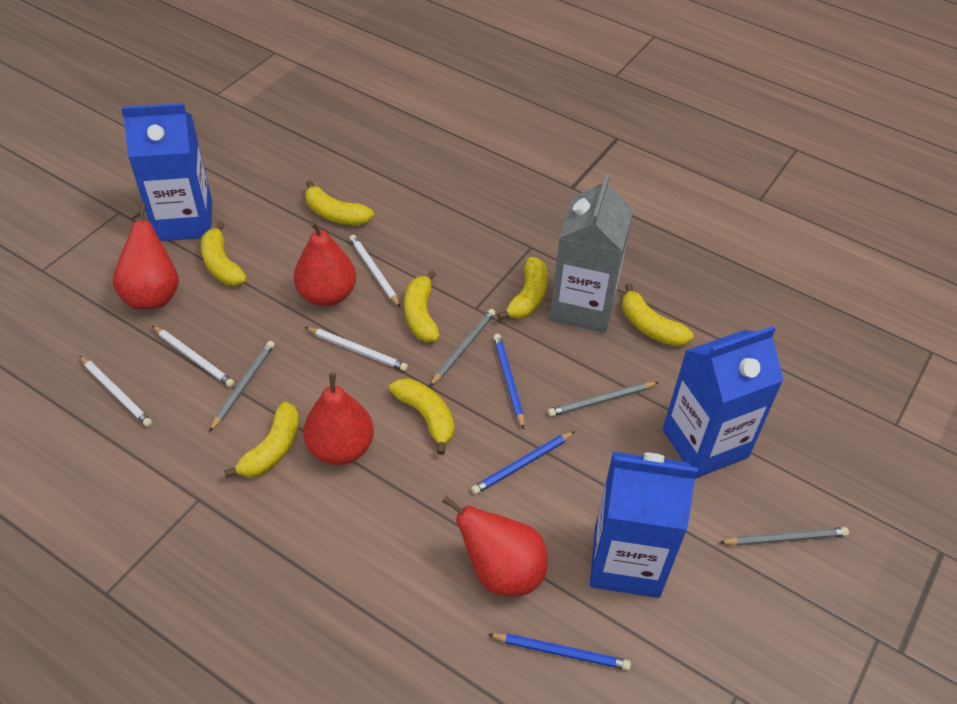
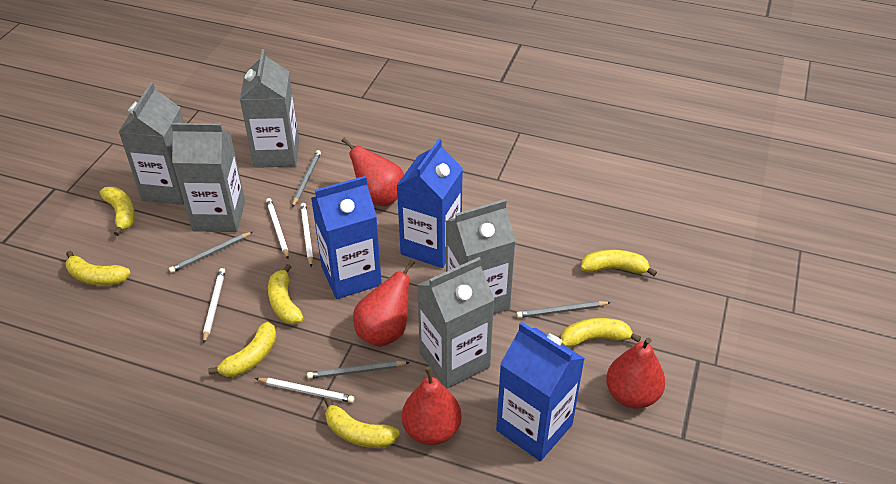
blue pencil: 3 -> 0
grey carton: 1 -> 5

